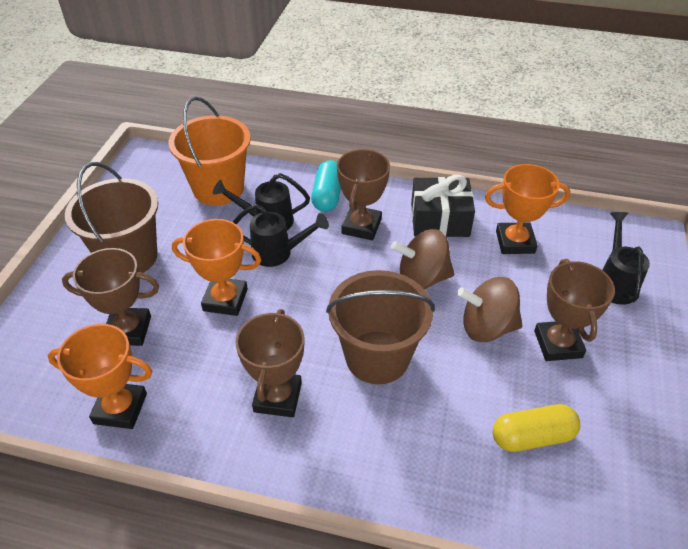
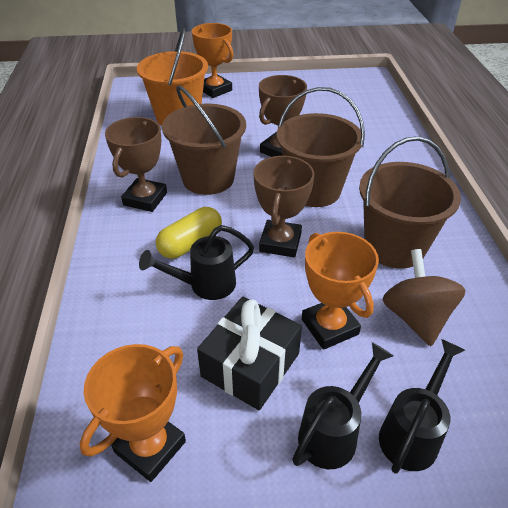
brown bucket: 2 -> 3
brown spinning top: 2 -> 1
brown trophy: 4 -> 3
turquoise capsule: 1 -> 0

